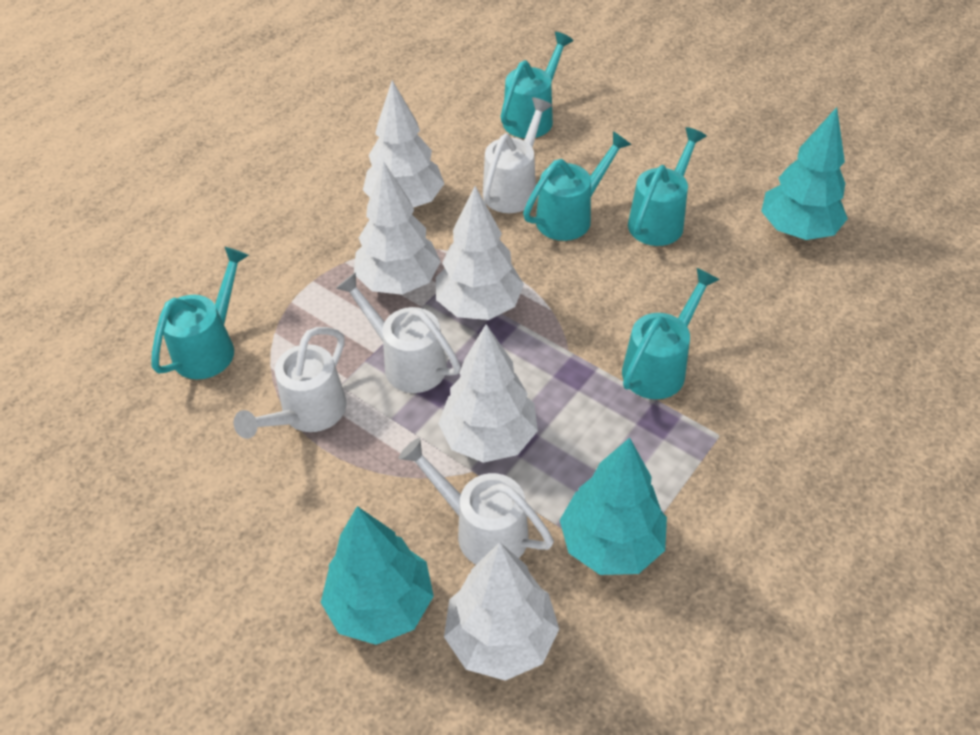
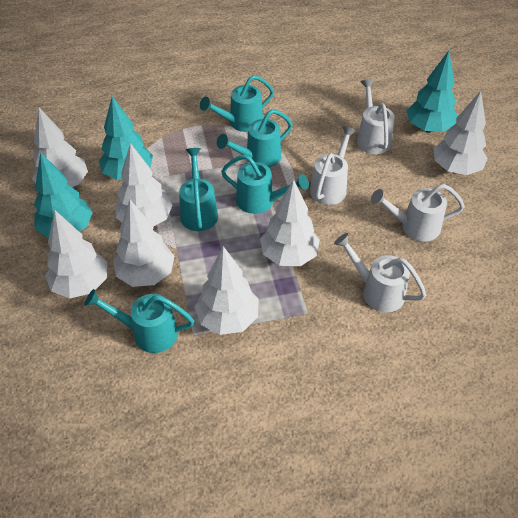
white tree: 5 -> 7

